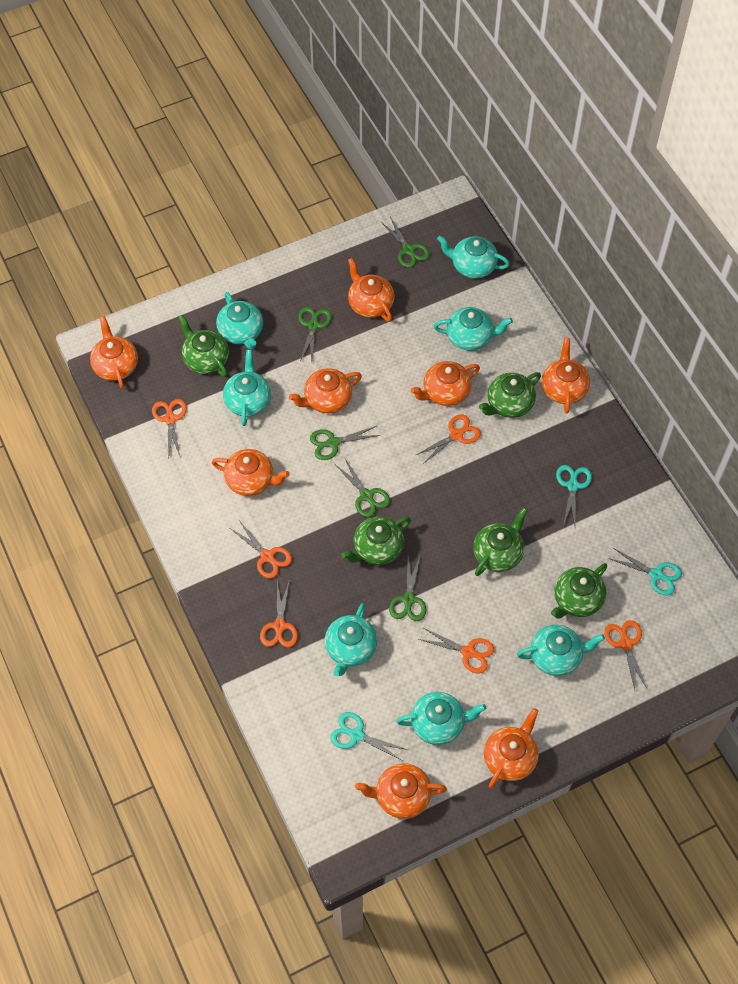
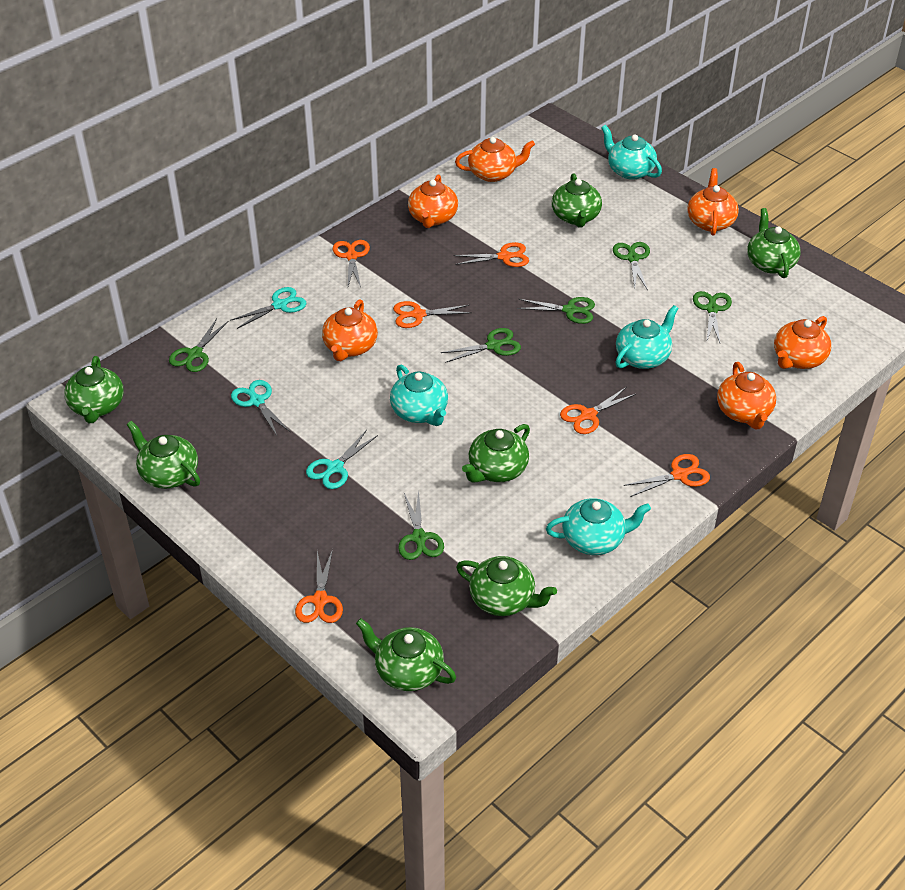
green scissors: 5 -> 6
green teapot: 5 -> 7
orange teapot: 8 -> 6
turquoise teapot: 7 -> 4

